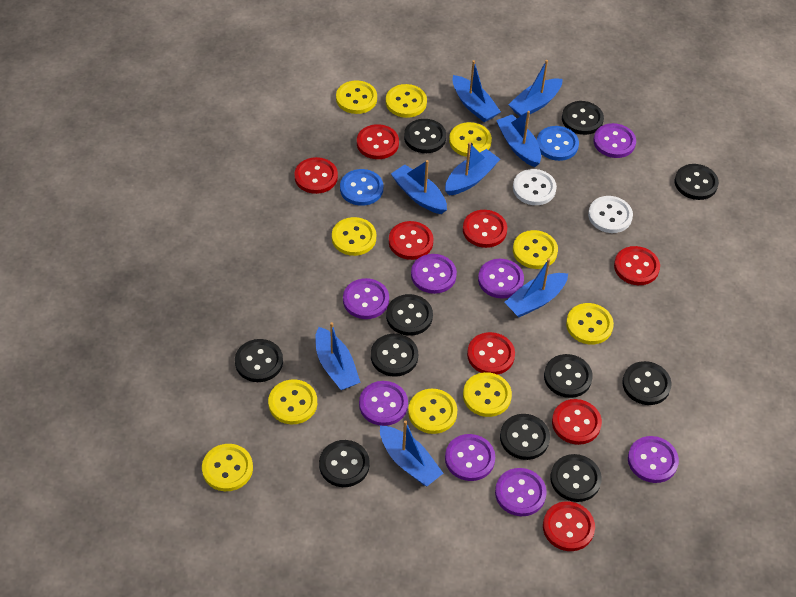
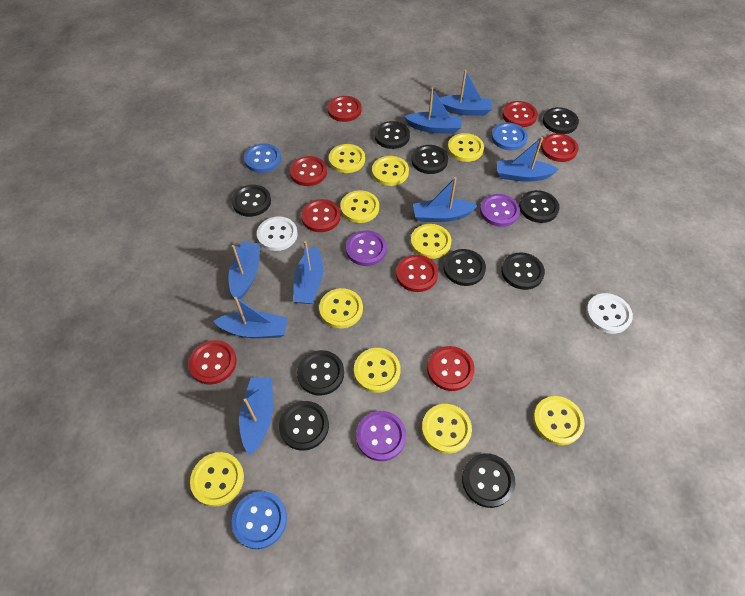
black button: 11 -> 10
blue button: 2 -> 3
purple button: 8 -> 3

